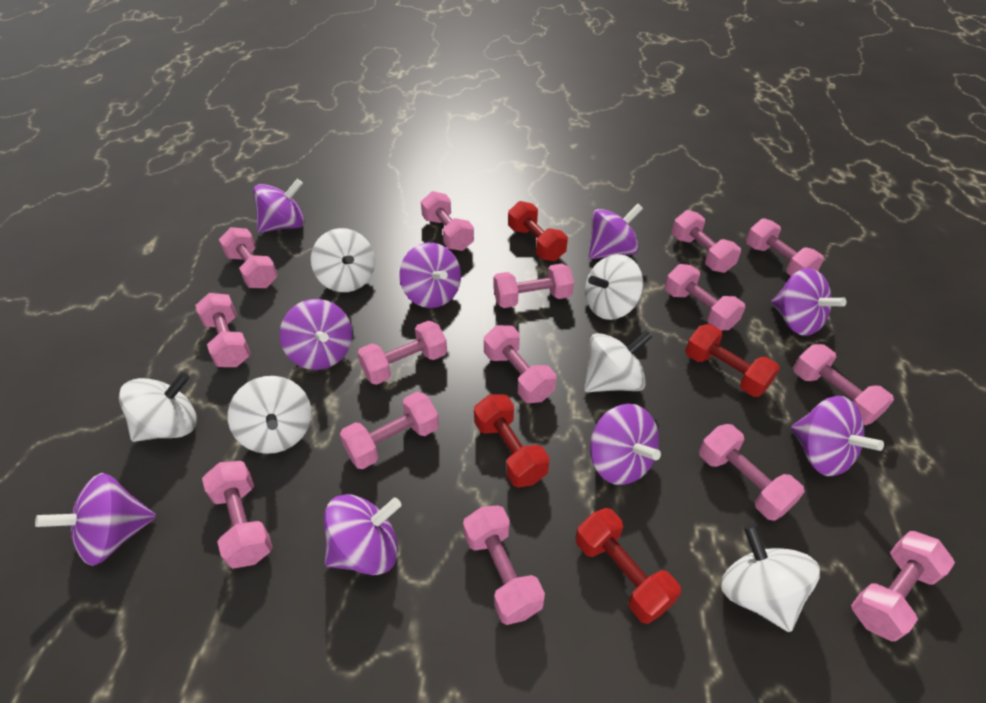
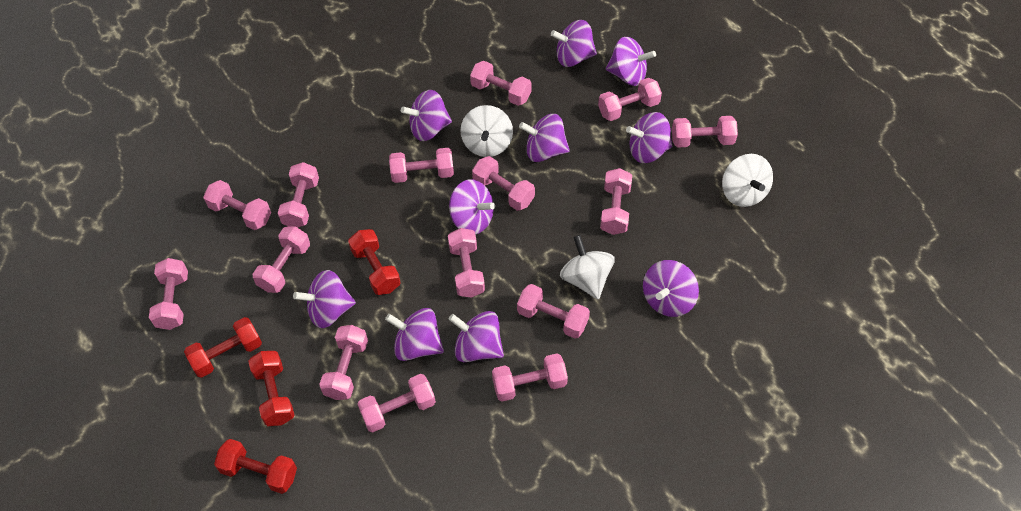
purple spinning top: 9 -> 10
white spinning top: 6 -> 3

